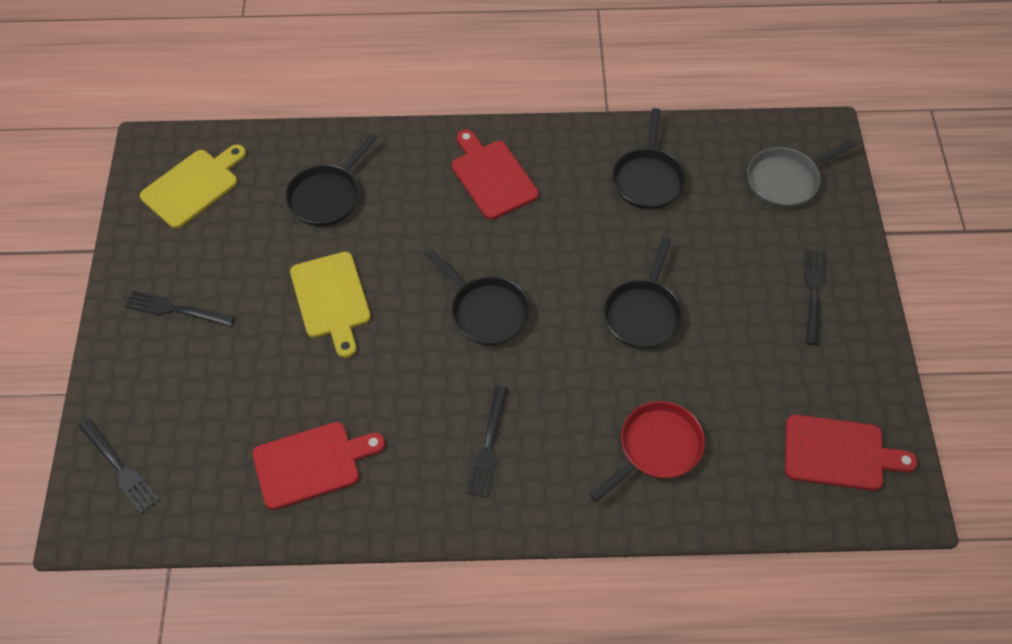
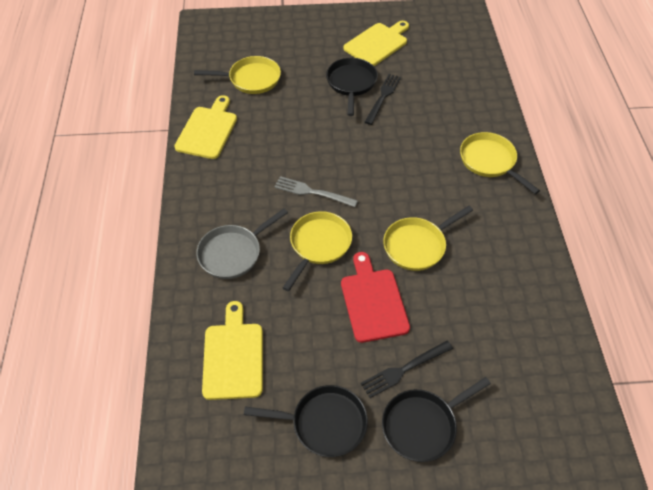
black fork: 4 -> 2
black pan: 4 -> 3
grey fork: 0 -> 1
red cutting board: 3 -> 1
red pan: 1 -> 0
yellow cutting board: 2 -> 3
yellow pan: 0 -> 4

